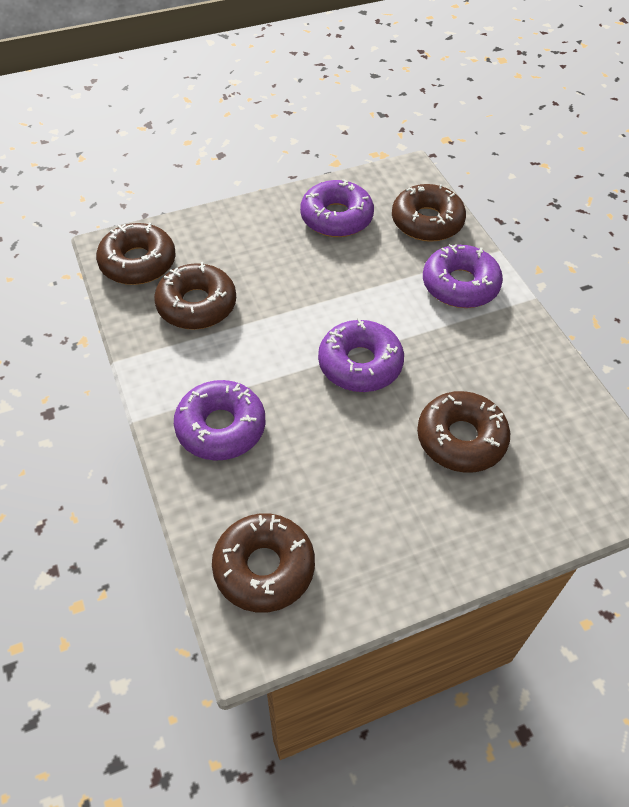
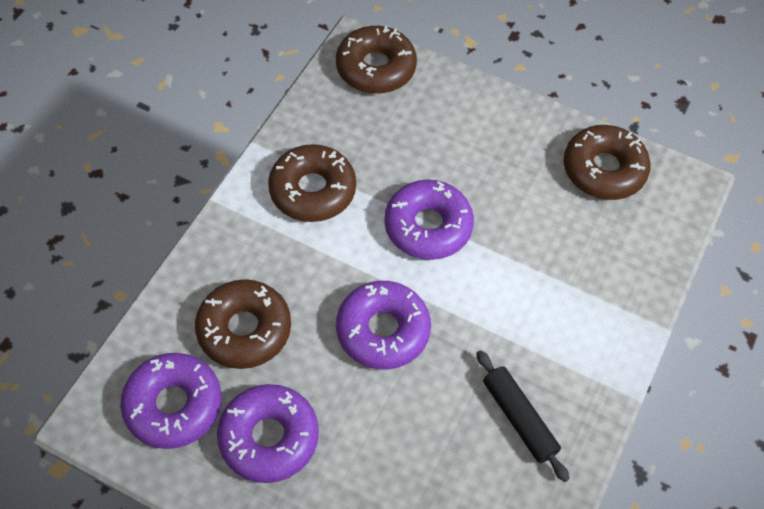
black rolling pin: 0 -> 1
brown donut: 5 -> 4

